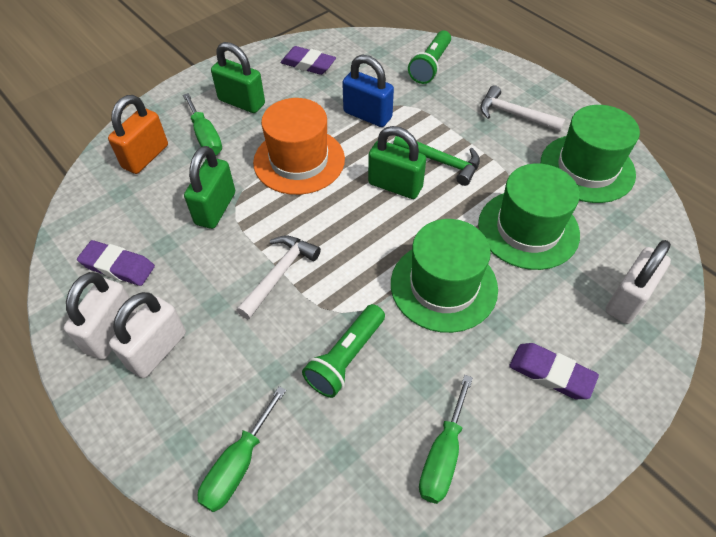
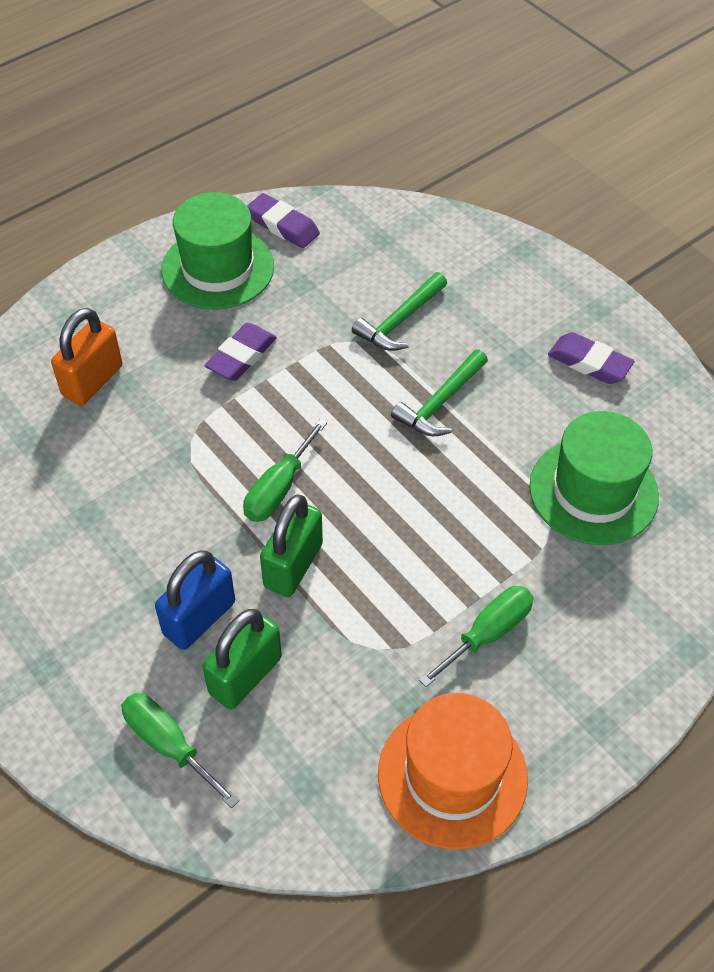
green flashlight: 2 -> 0
green hammer: 1 -> 2
green hat: 3 -> 2
green padlock: 3 -> 2
white hammer: 2 -> 0
white padlock: 3 -> 0

